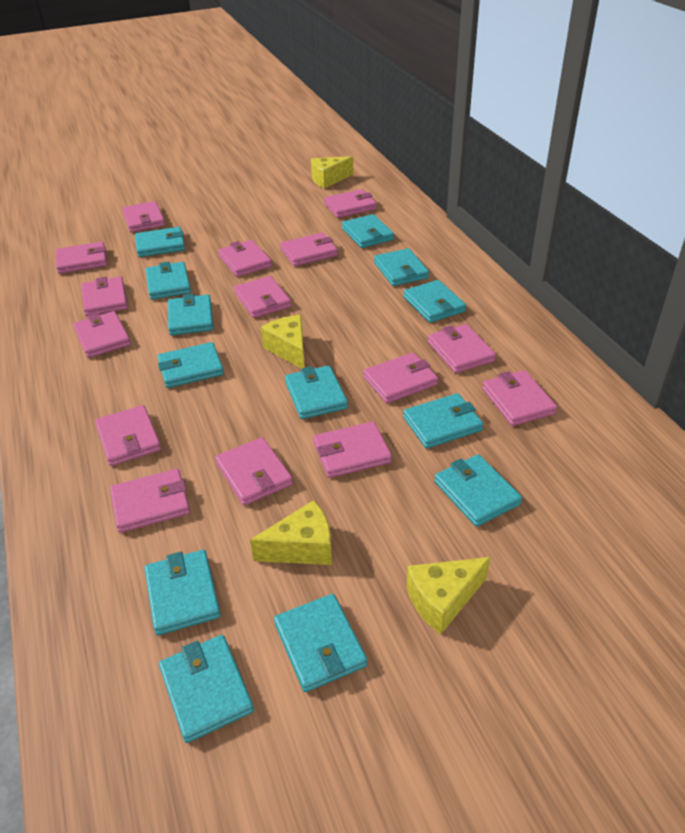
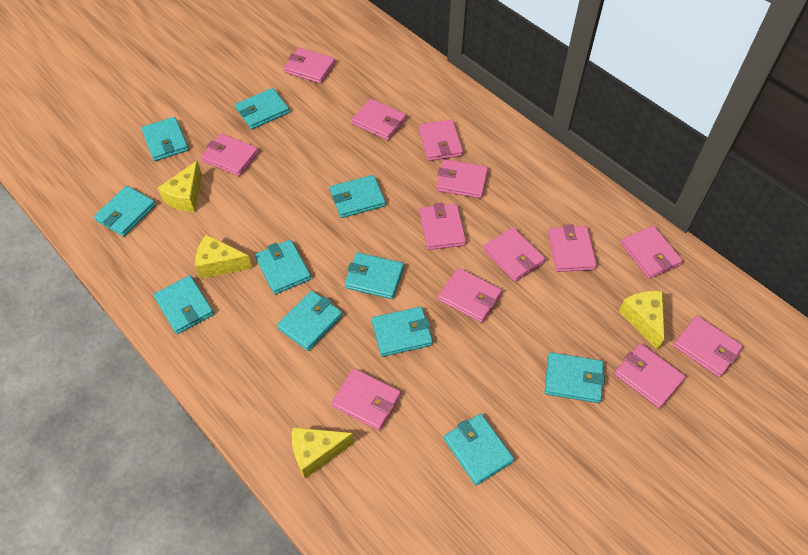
pink wallet: 15 -> 13
turquoise wallet: 13 -> 11

